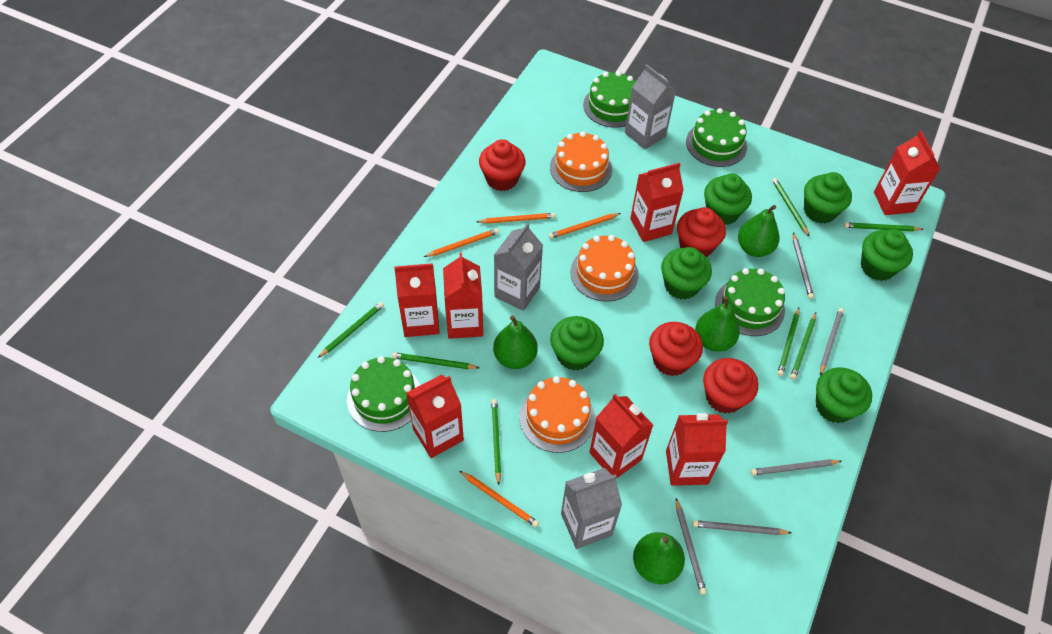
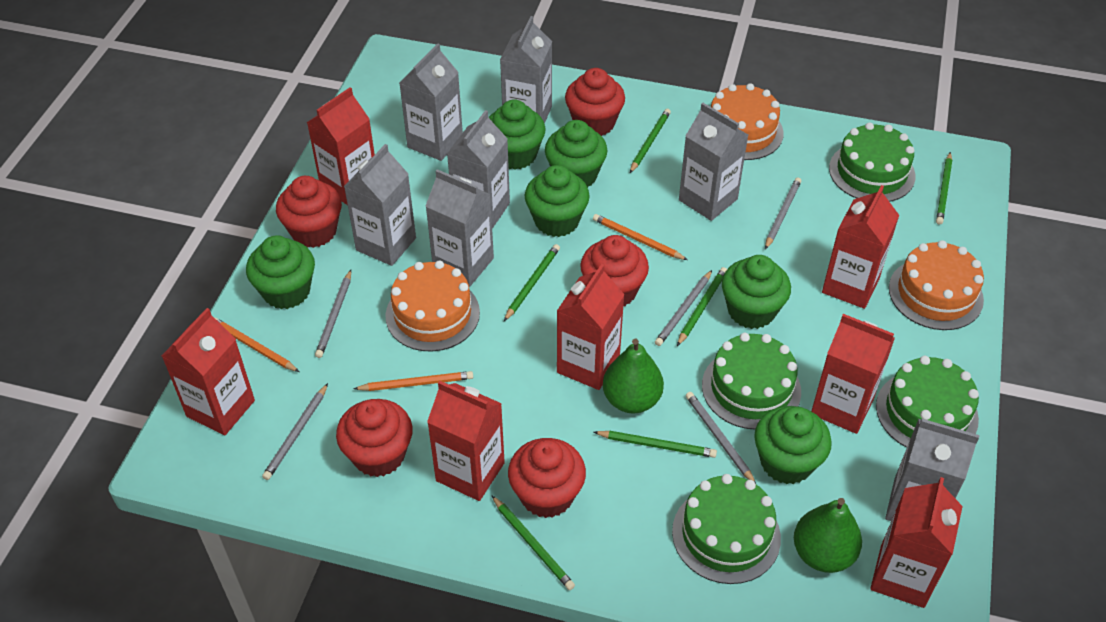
green pear: 4 -> 2
green pencil: 7 -> 6
grey carton: 3 -> 7
orange pencil: 4 -> 3
red cupcake: 4 -> 5

